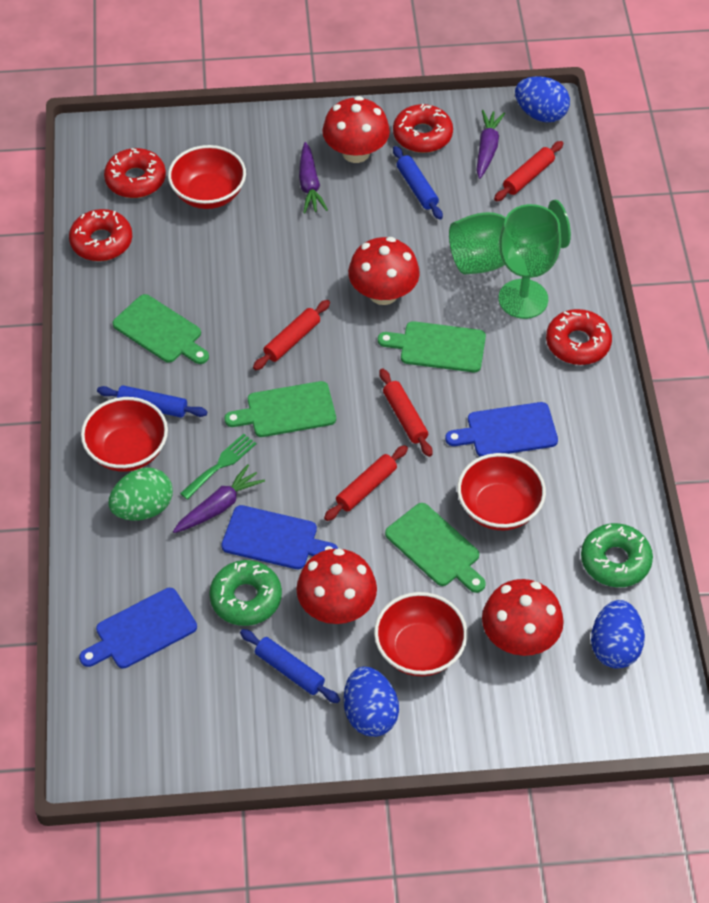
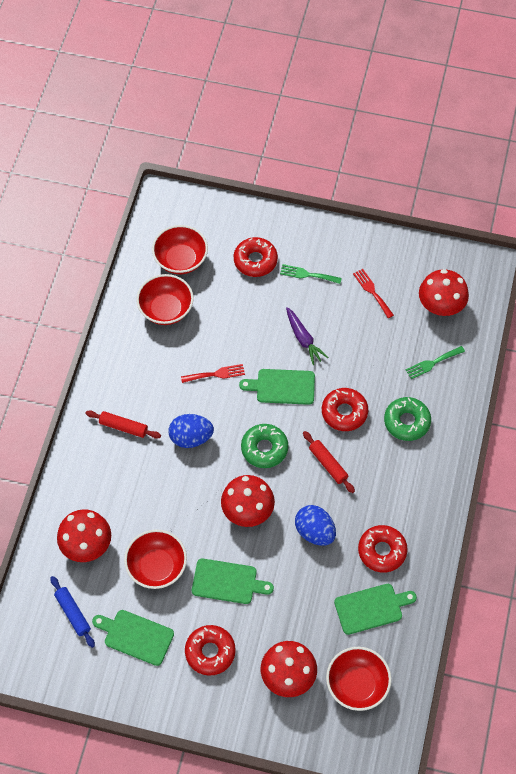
blue cutting board: 3 -> 0
blue egg: 3 -> 2
blue rolling pin: 3 -> 1
green egg: 1 -> 0
green fork: 1 -> 2
green goblet: 2 -> 0
purple carrot: 3 -> 1
red fork: 0 -> 2
red rolling pin: 4 -> 2

